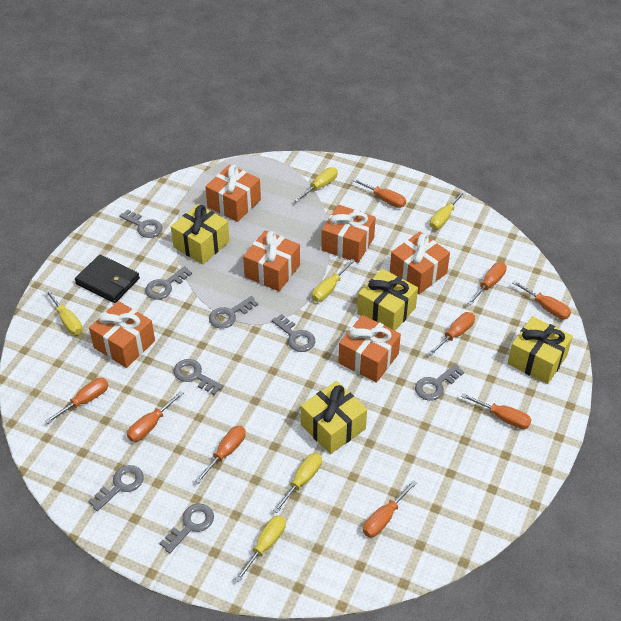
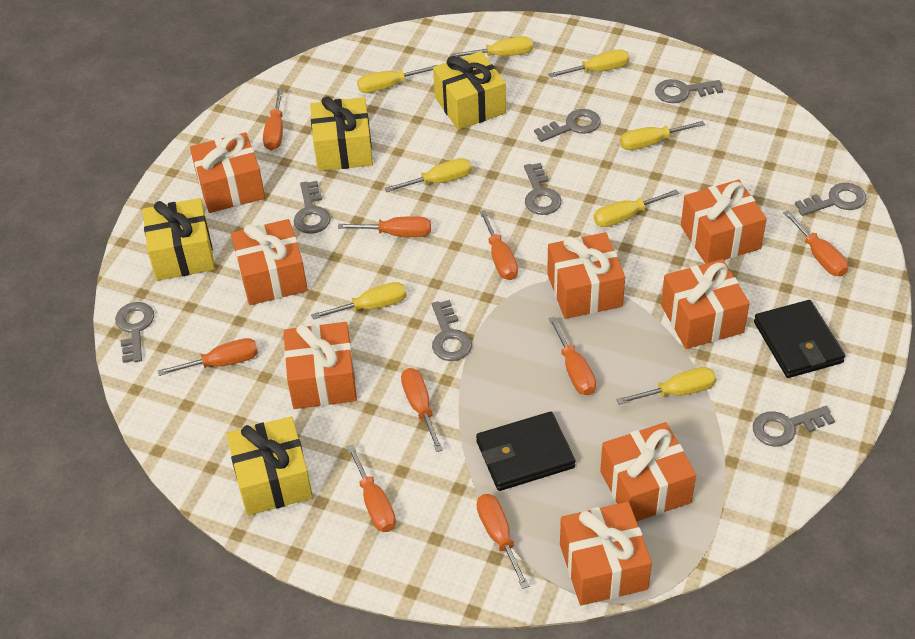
black wallet: 1 -> 2
orange gift: 6 -> 8
yellow screwdriver: 6 -> 8

